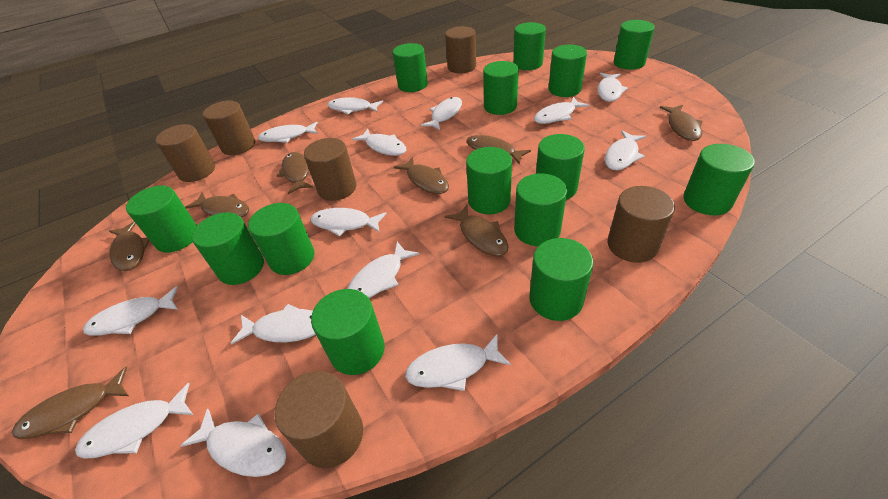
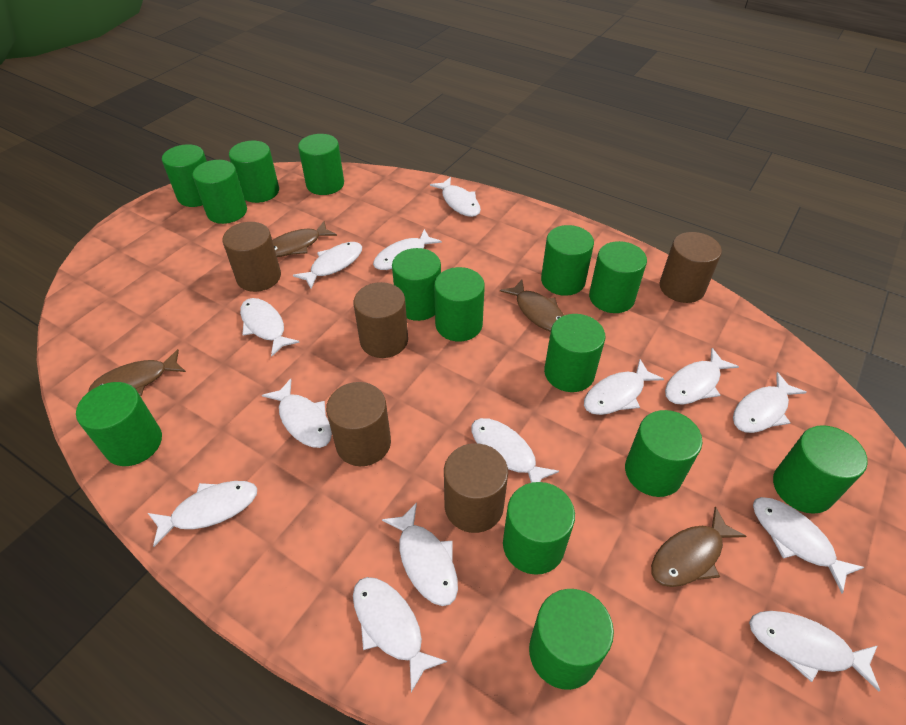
brown cylinder: 6 -> 5
brown fish: 8 -> 4

